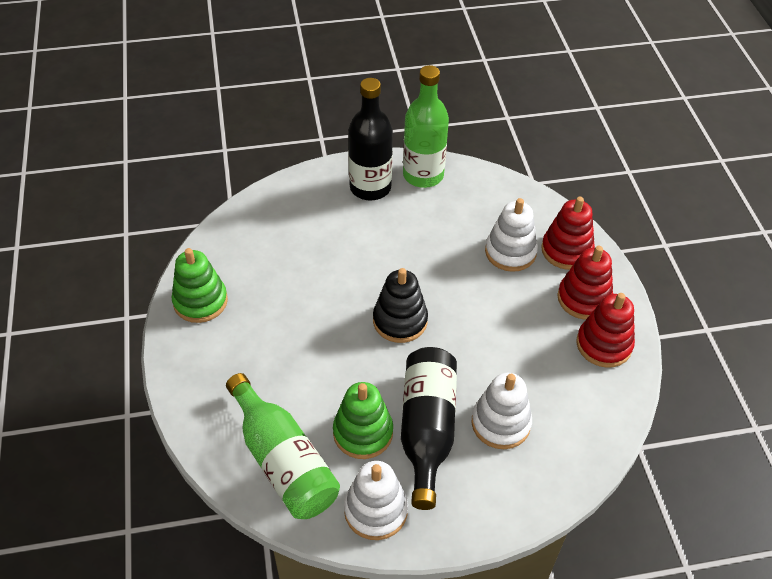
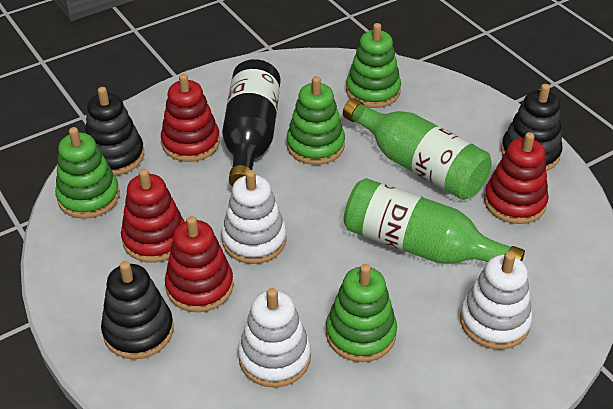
black bottle: 2 -> 1
black stacking toy: 1 -> 3
green stacking toy: 2 -> 4
red stacking toy: 3 -> 4

